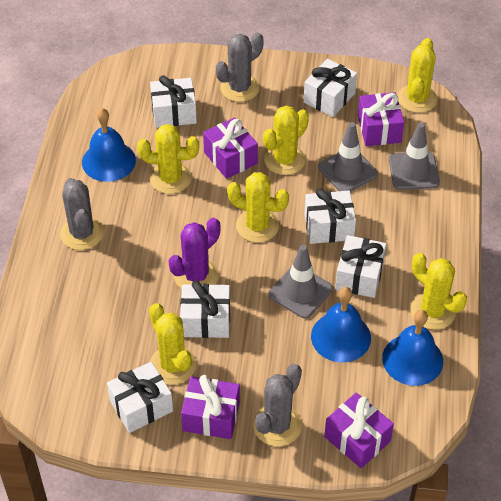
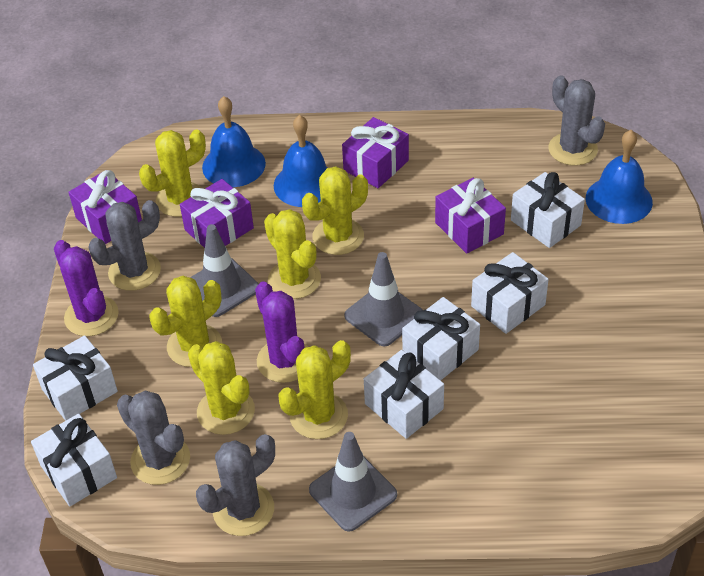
grey cactus: 3 -> 4
purple cactus: 1 -> 2

